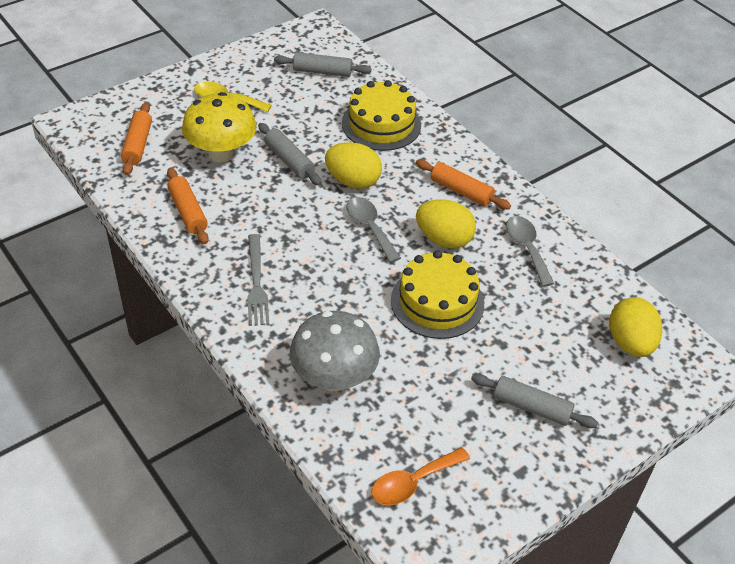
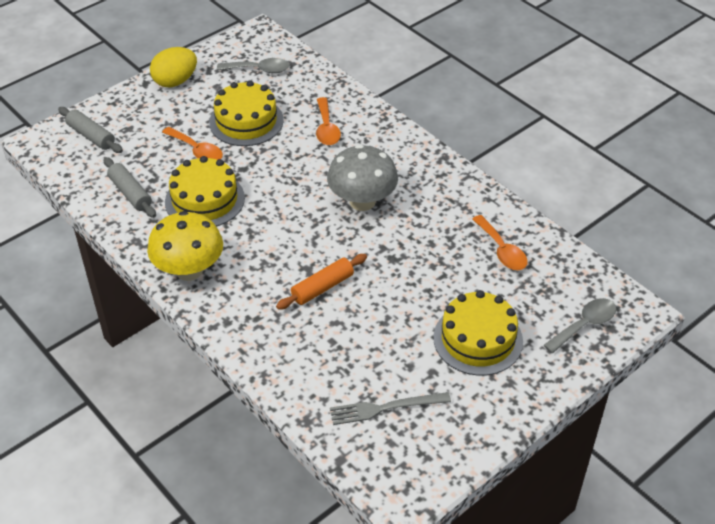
grey rolling pin: 3 -> 2
orange rolling pin: 3 -> 1
orange spoon: 1 -> 3
yellow cake: 2 -> 3
yellow egg: 3 -> 1
yellow spoon: 1 -> 0

